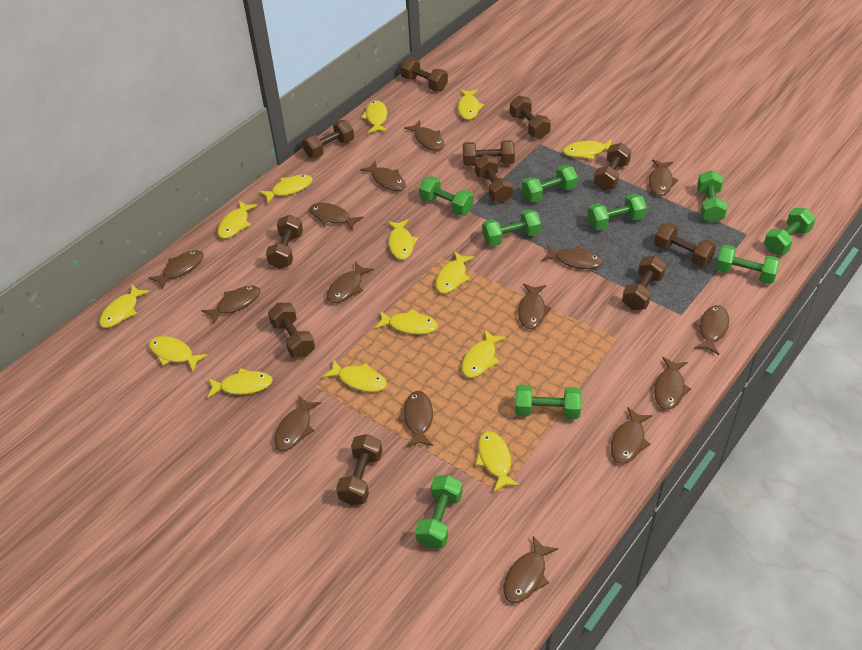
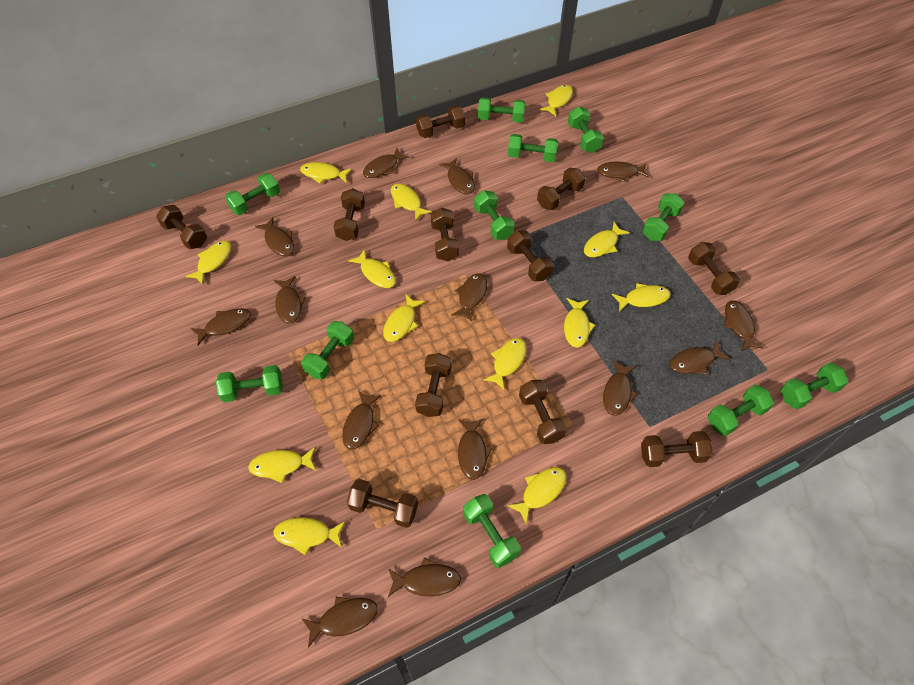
brown fish: 15 -> 14
green dumbbell: 9 -> 11
yellow fish: 14 -> 13

